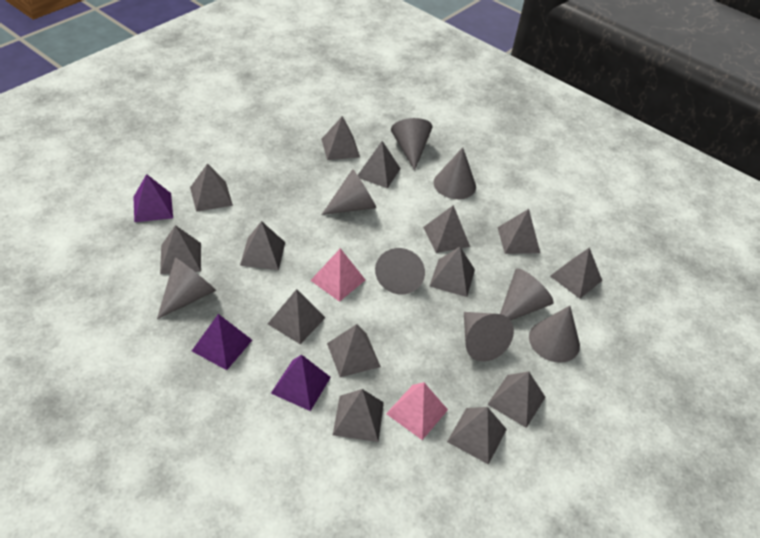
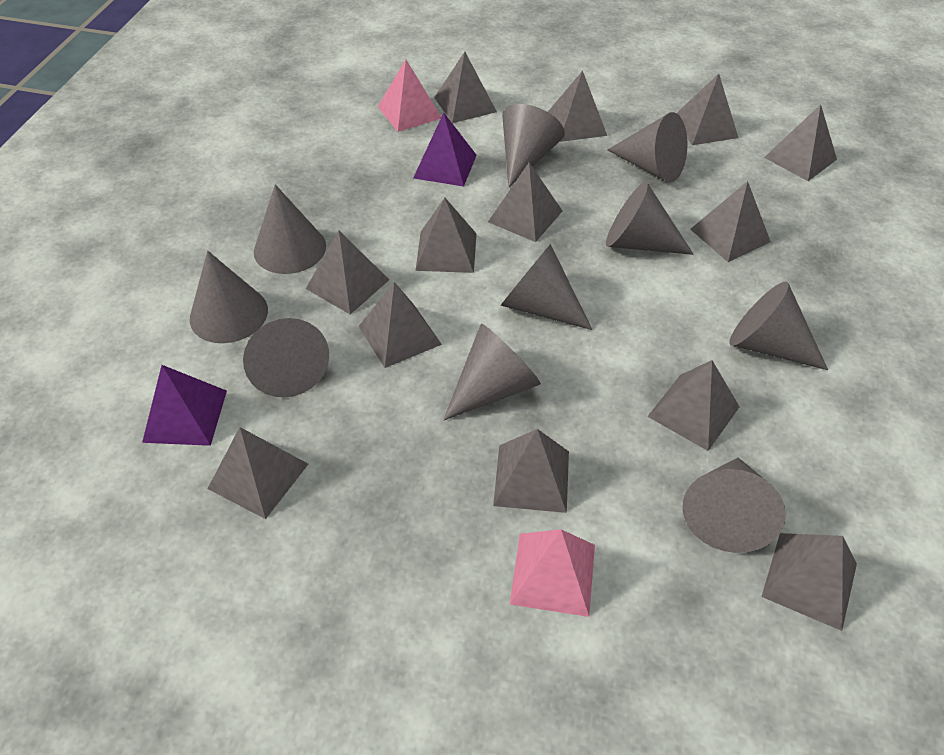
grey cone: 8 -> 10
grey pyramid: 14 -> 13
purple pyramid: 3 -> 2

